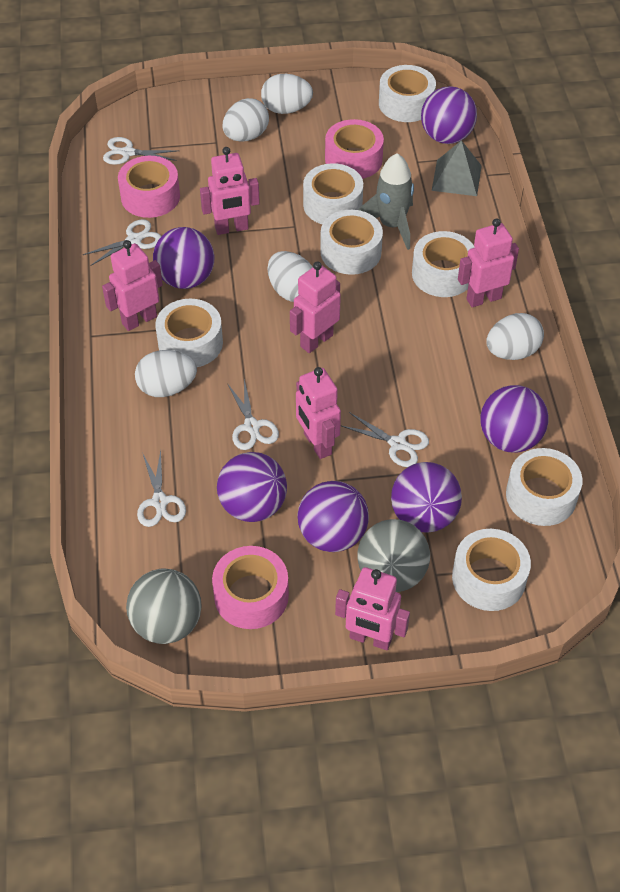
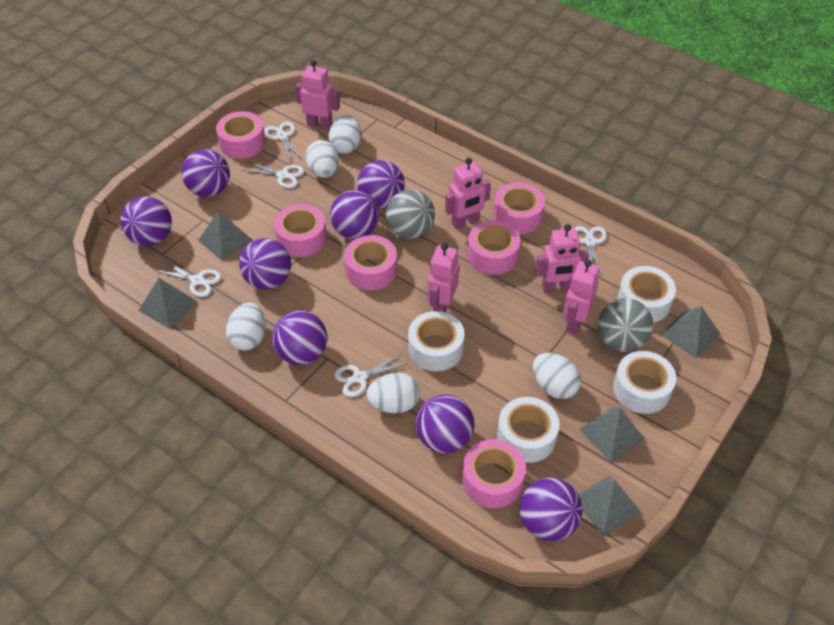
grey pyramid: 1 -> 5
grey rocket: 1 -> 0
pink robot: 6 -> 5
pink tape: 3 -> 6
purple ball: 6 -> 8
white tape: 7 -> 4

